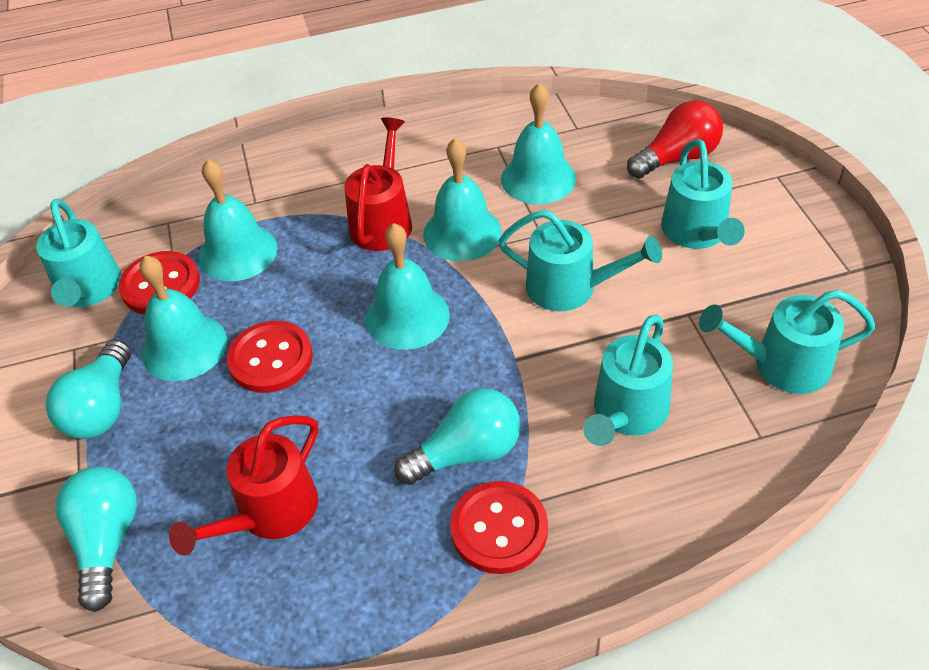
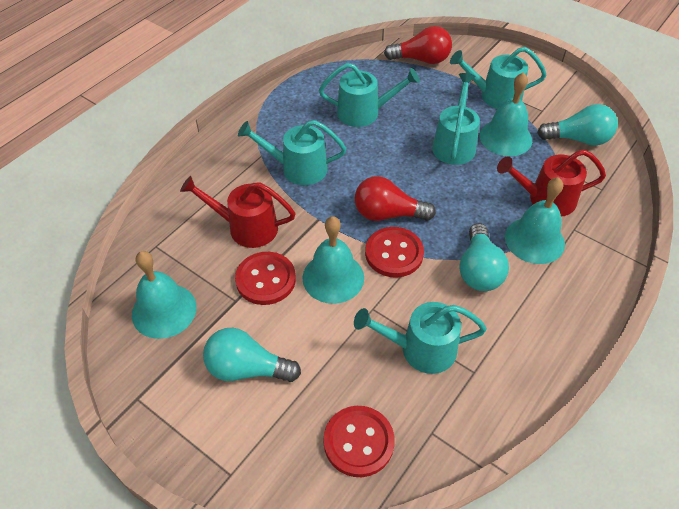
red light bulb: 1 -> 2
turquoise bell: 5 -> 4

